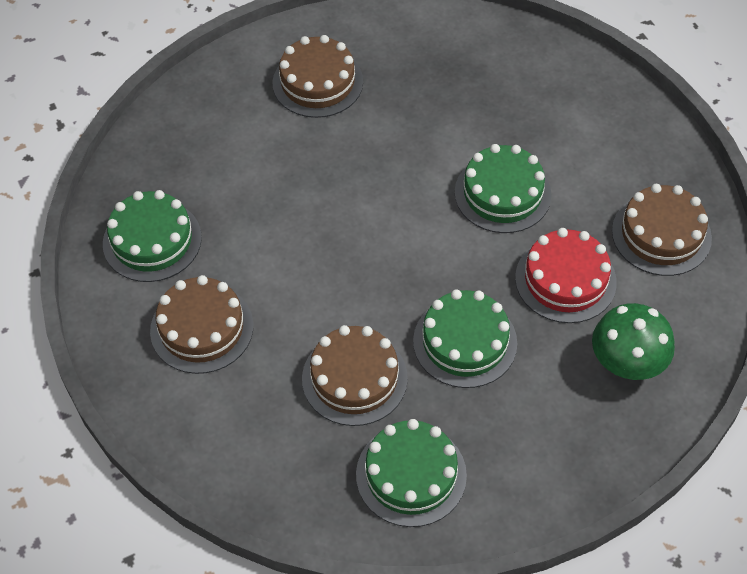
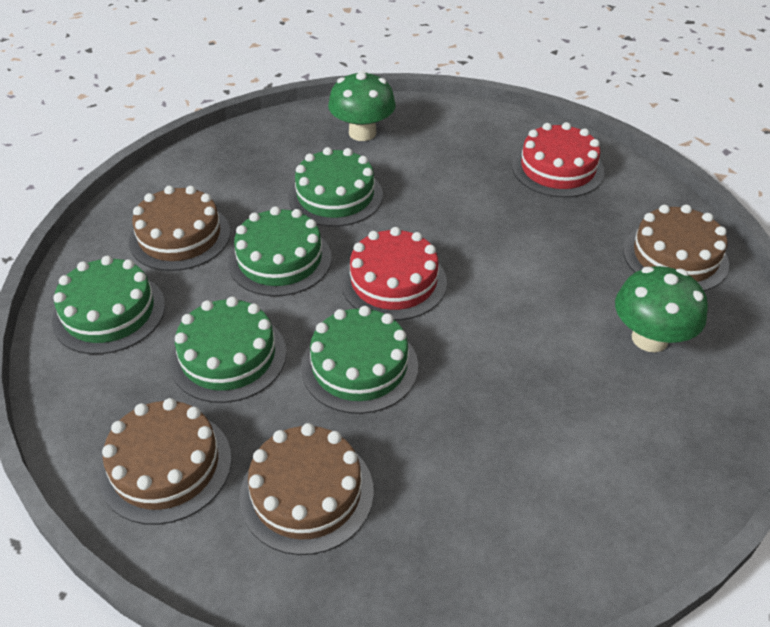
green cake: 4 -> 5
green mushroom: 1 -> 2
red cake: 1 -> 2

